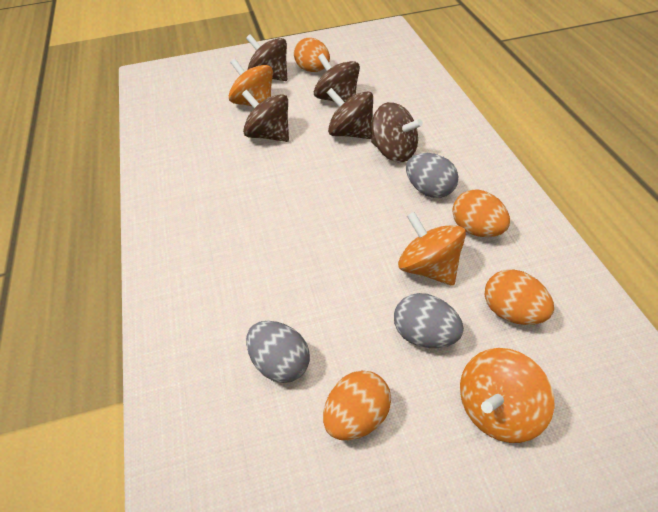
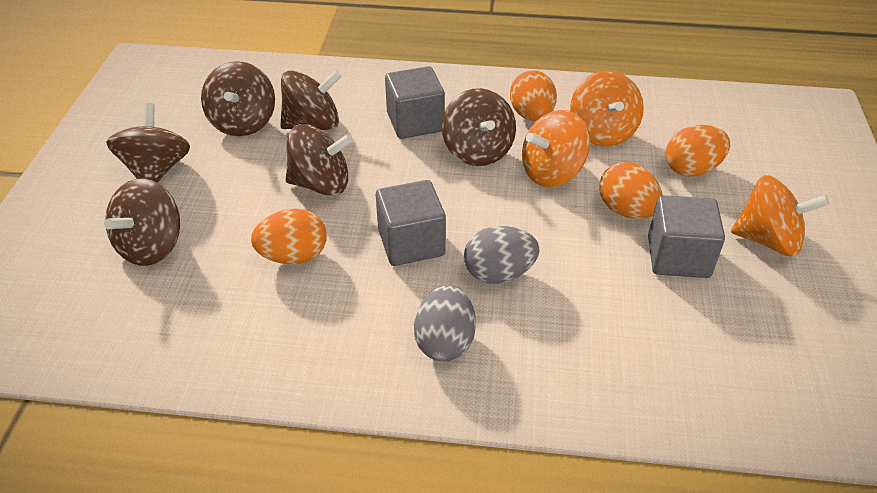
brown spinning top: 5 -> 6
grey cube: 0 -> 3
grey egg: 3 -> 2

